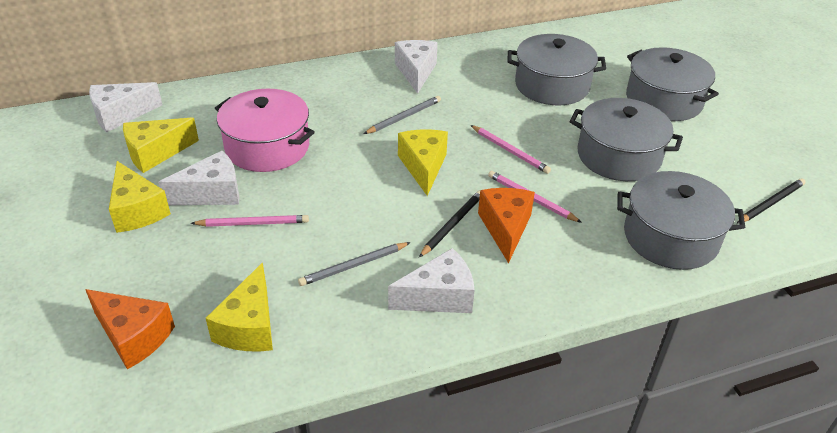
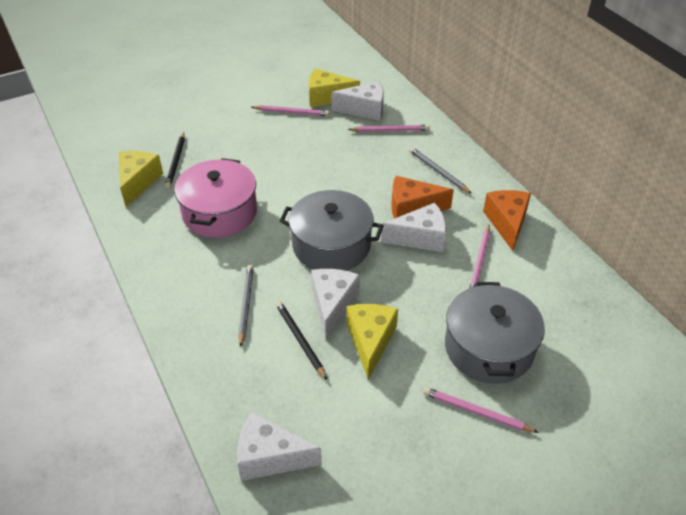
grey pot: 4 -> 2
pink pencil: 3 -> 4
yellow cheese: 4 -> 3

